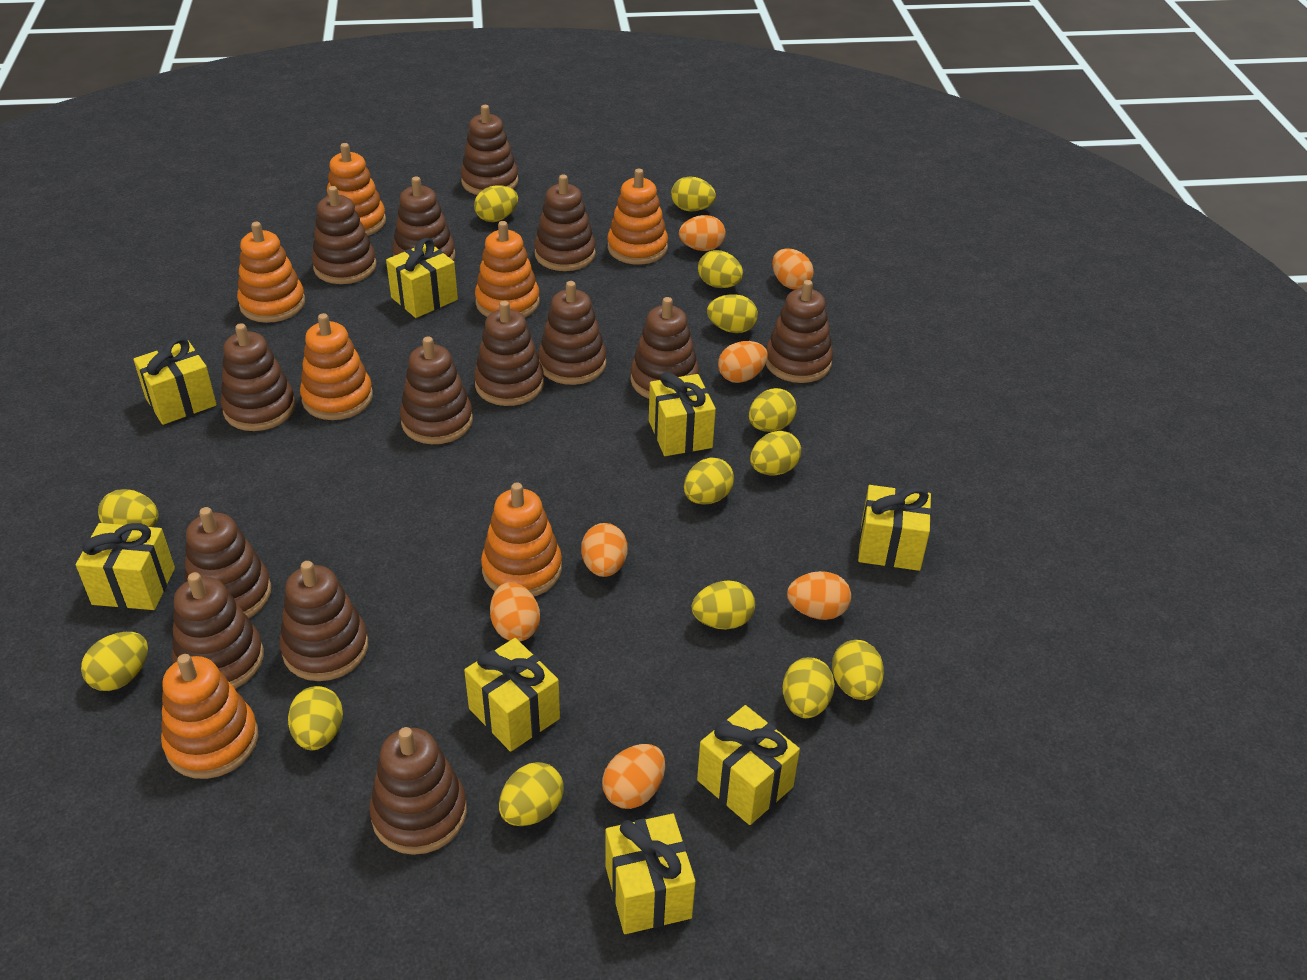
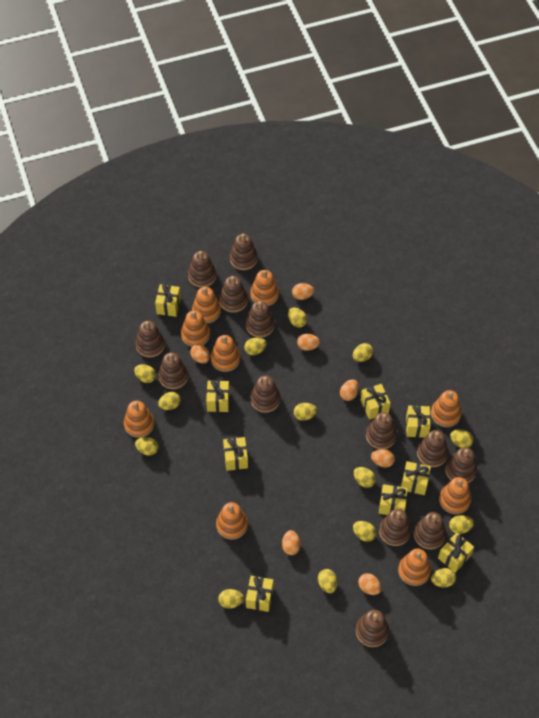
brown stacking toy: 14 -> 13
orange stacking toy: 7 -> 9
yellow gift: 8 -> 9

